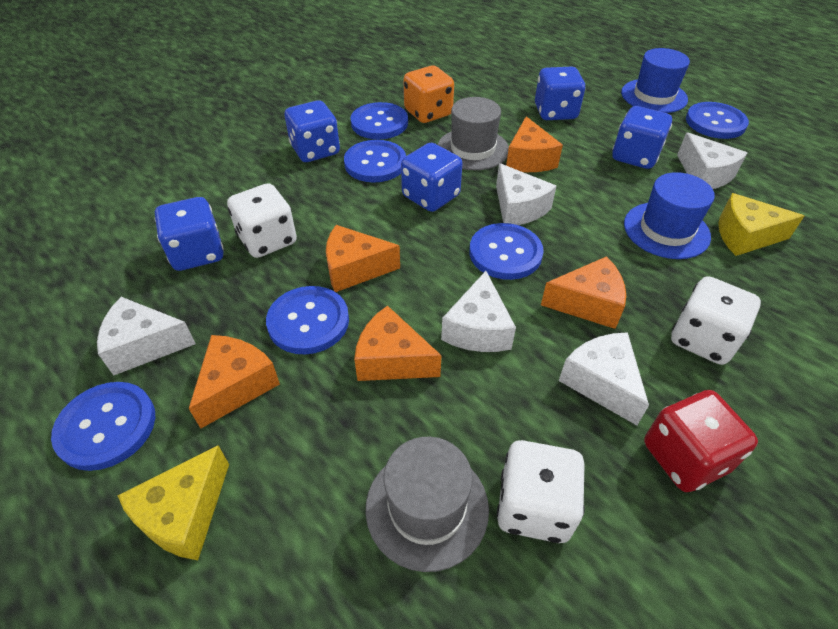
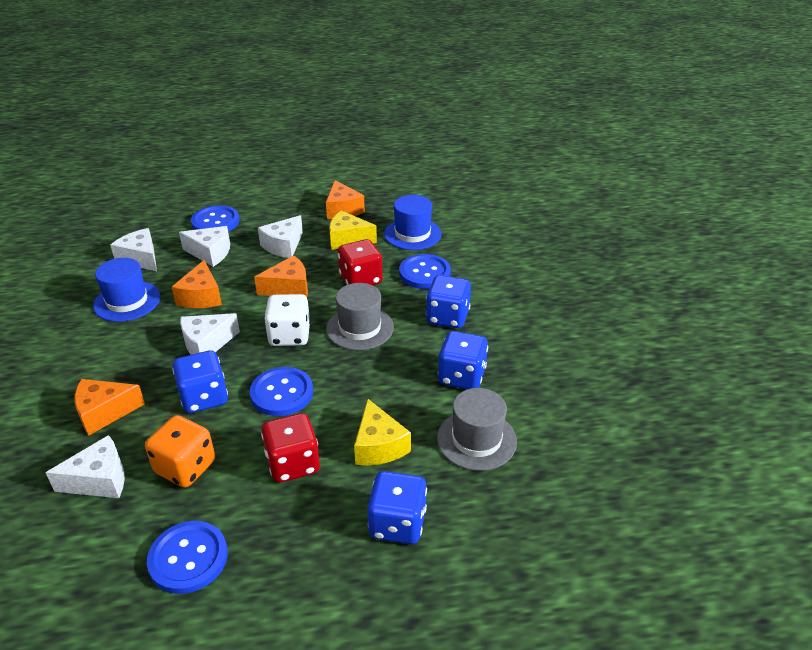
blue button: 6 -> 4
blue dice: 5 -> 4
orange cheese: 5 -> 4
red dice: 1 -> 2
white dice: 3 -> 1

